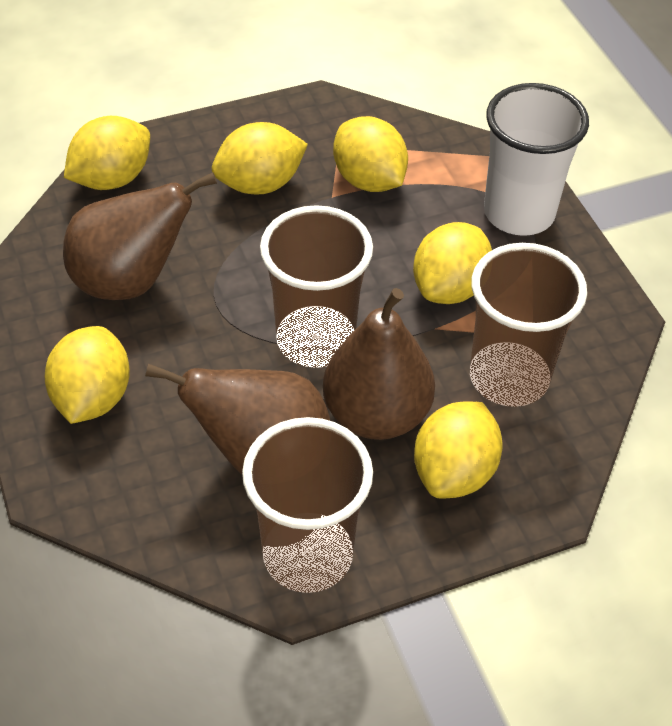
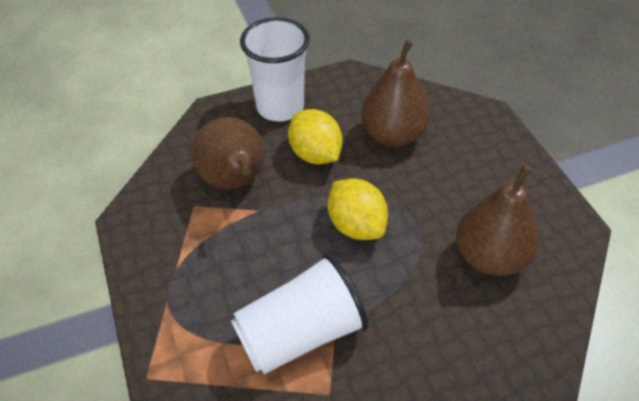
brown cup: 3 -> 0
white cup: 1 -> 2
yellow lemon: 6 -> 2

